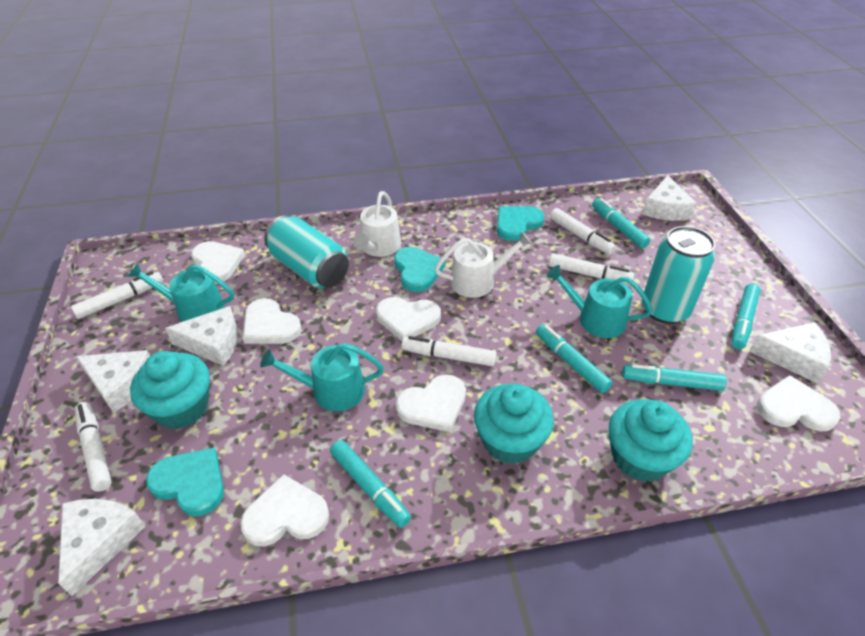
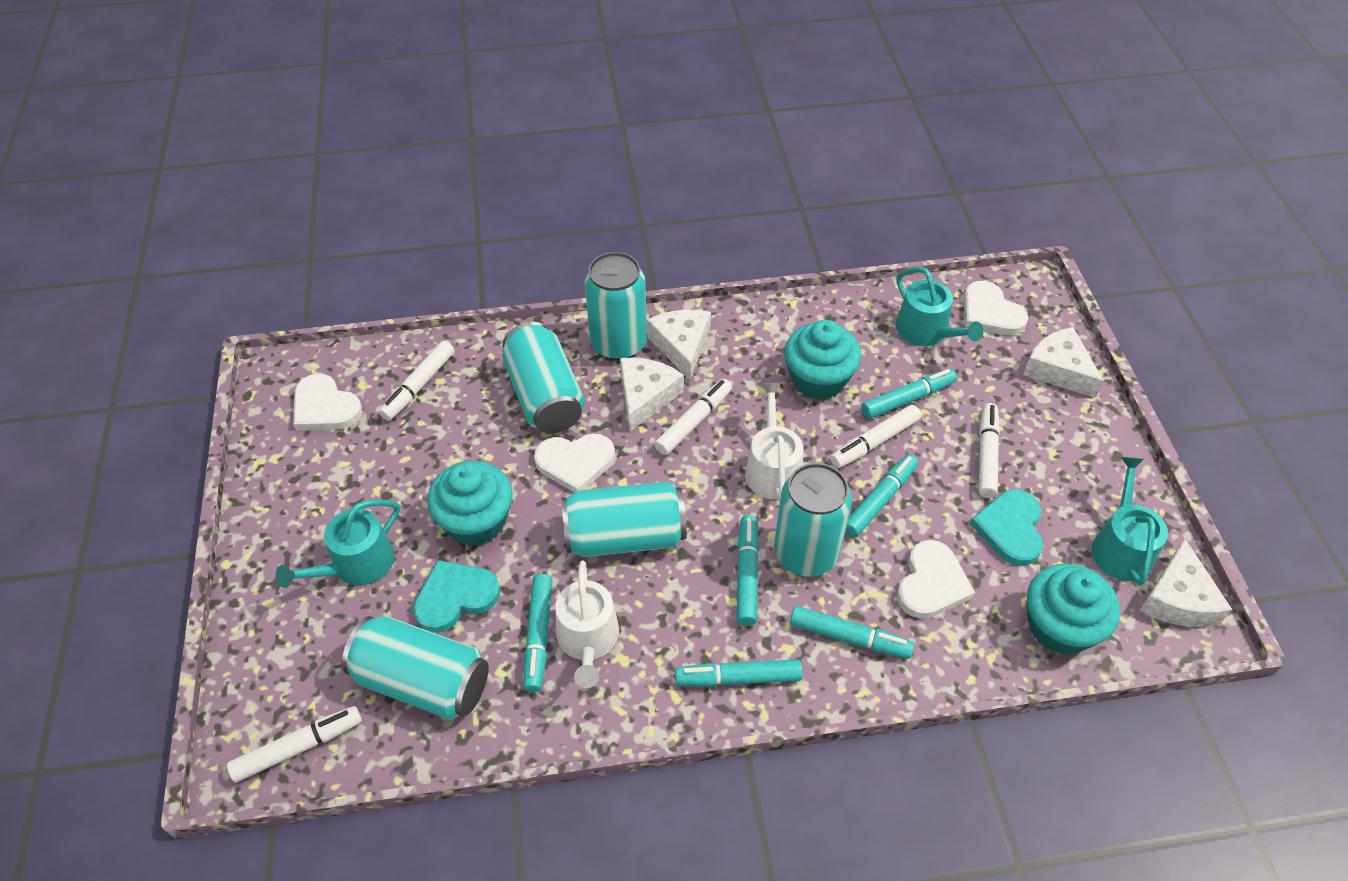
turquoise can: 2 -> 5
turquoise heart: 3 -> 2
turquoise marker: 5 -> 6
white cheese: 5 -> 4
white heart: 6 -> 4

